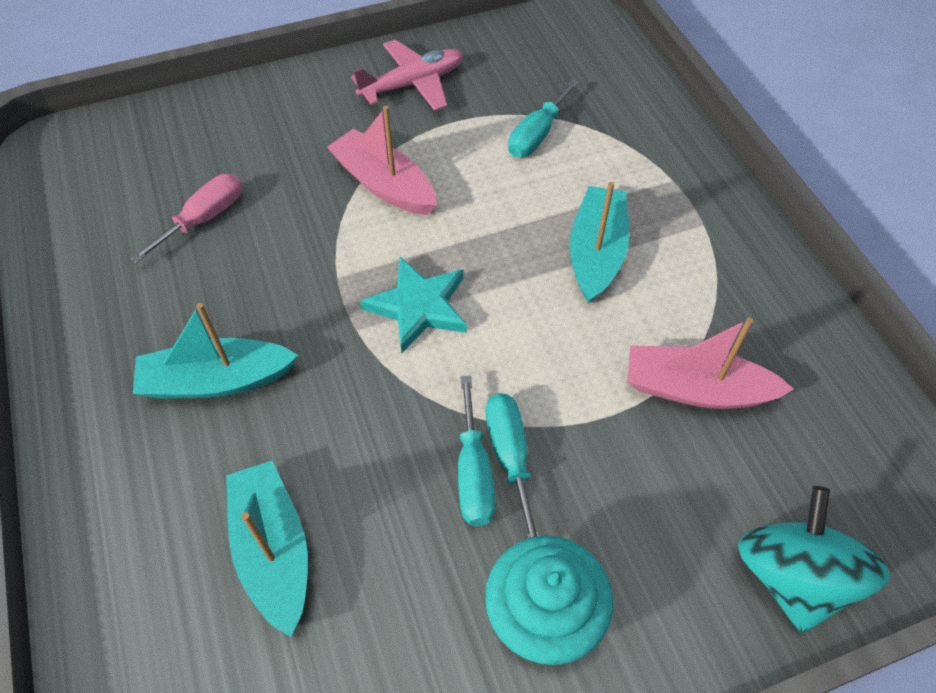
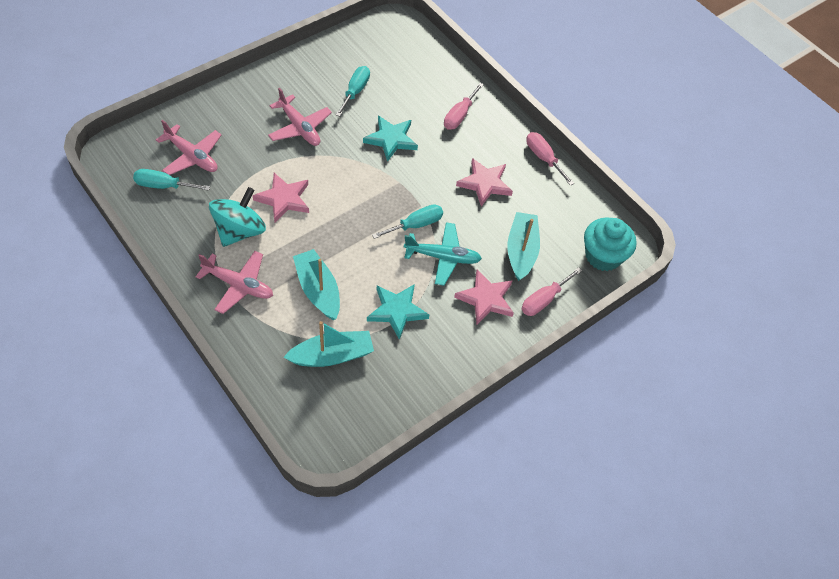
pink boat: 2 -> 0
pink plane: 1 -> 3
pink screwdriver: 1 -> 3
pink star: 0 -> 3
turquoise plane: 0 -> 1
turquoise star: 1 -> 2

